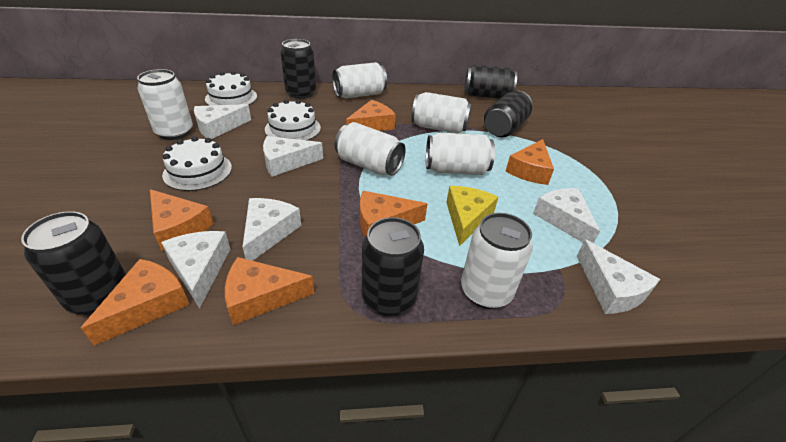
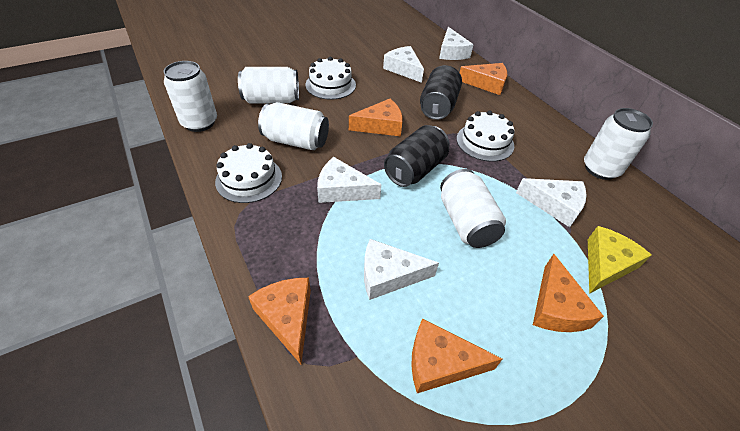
black can: 5 -> 2
orange cheese: 6 -> 5
white can: 6 -> 5
white cheese: 6 -> 5

